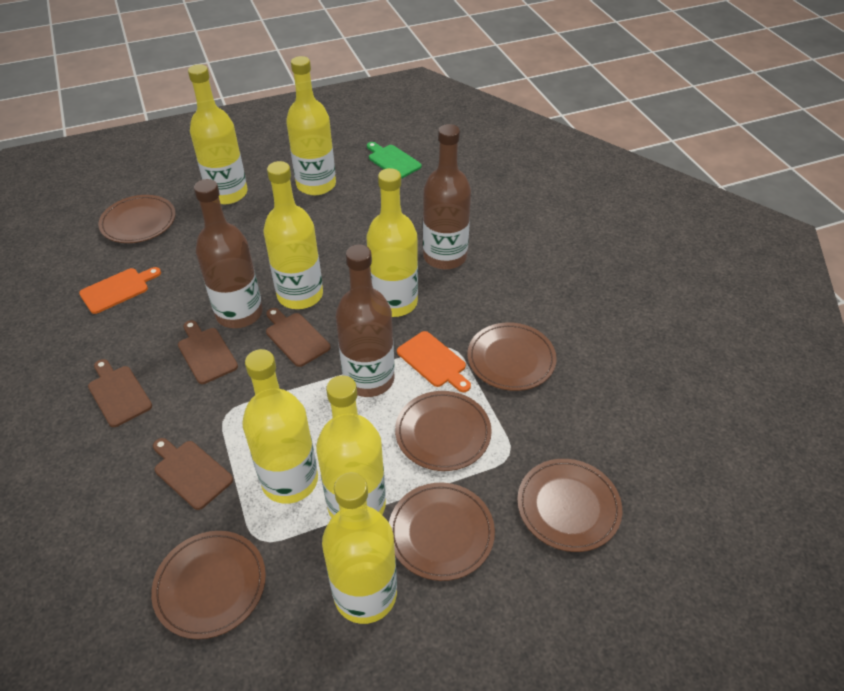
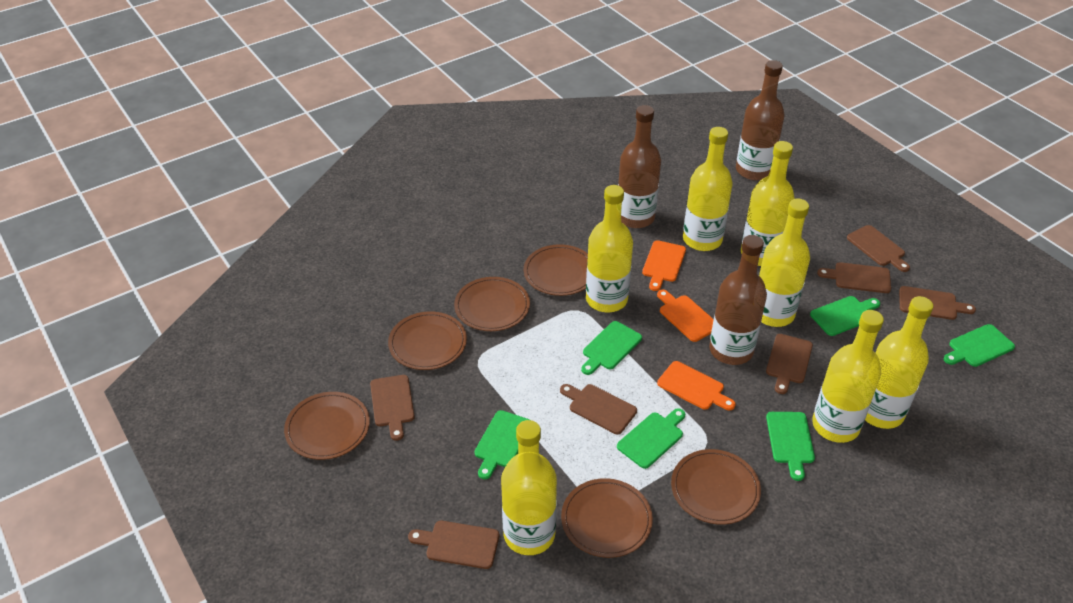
brown cutting board: 4 -> 7
green cutting board: 1 -> 6
orange cutting board: 2 -> 3

